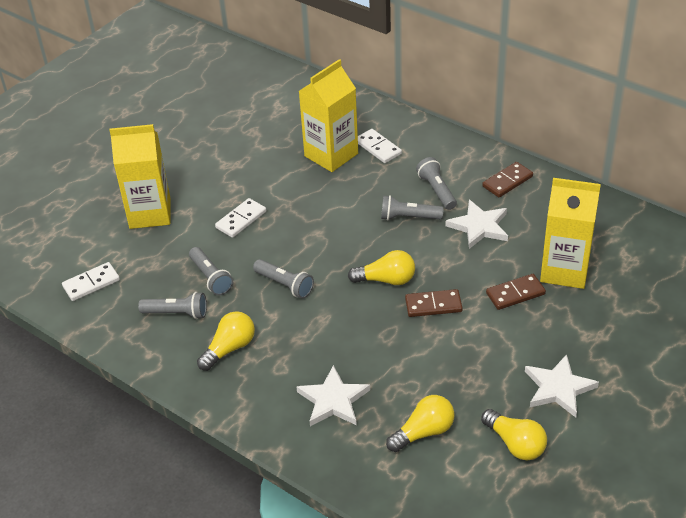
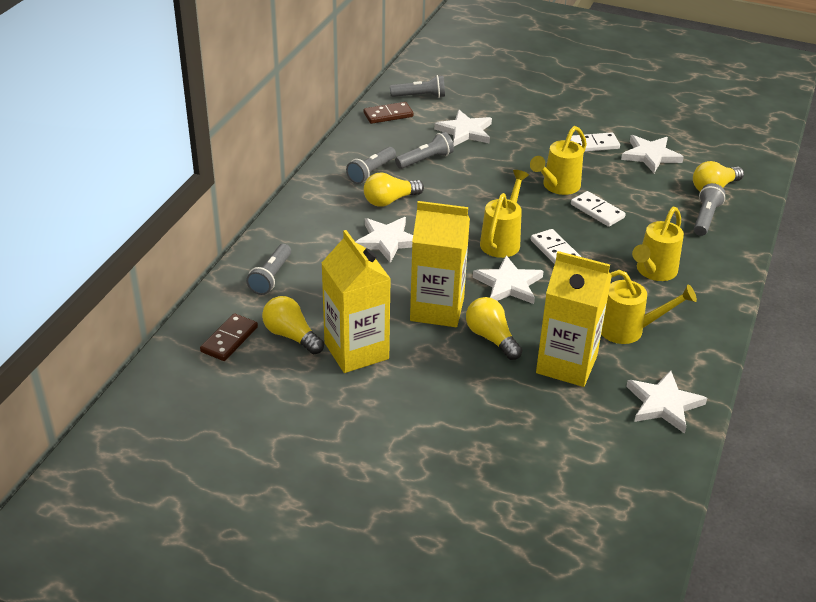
brown domino: 3 -> 2
white star: 3 -> 5
yellow watering can: 0 -> 4

